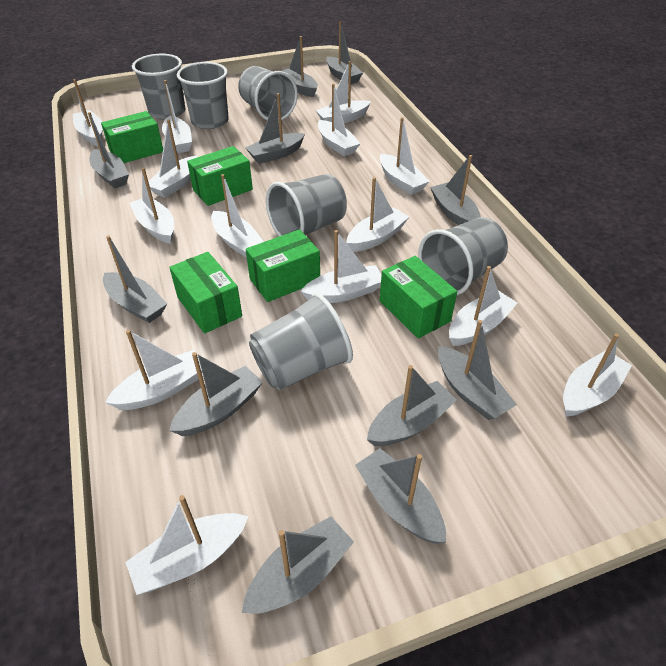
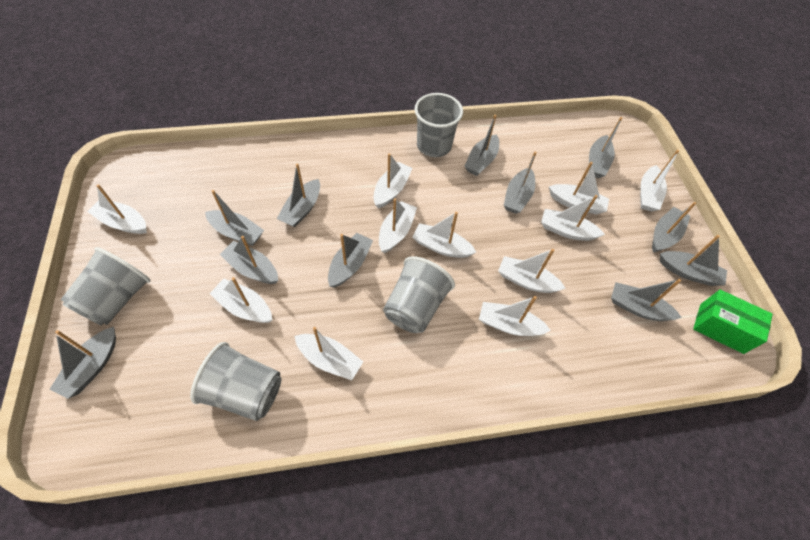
green box: 5 -> 1
grey cup: 6 -> 4
white boat: 14 -> 11

